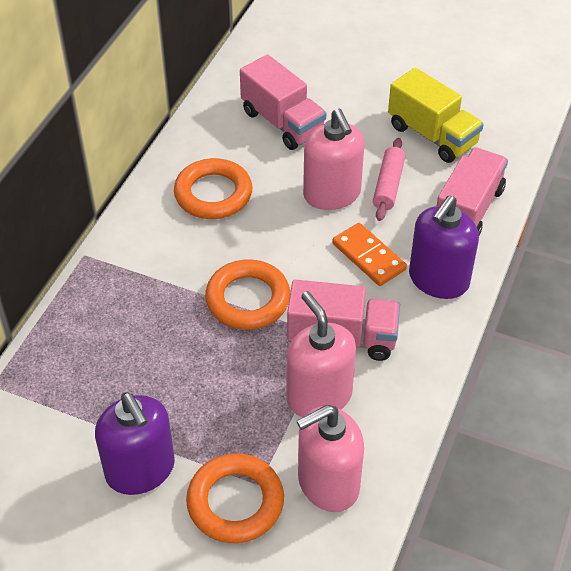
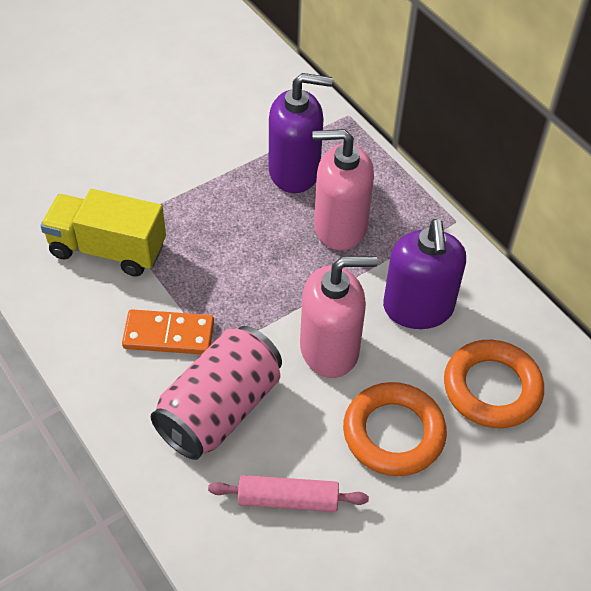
orange ring: 3 -> 2
pink can: 0 -> 1
pink soap dispenser: 3 -> 2
pink truck: 3 -> 0

